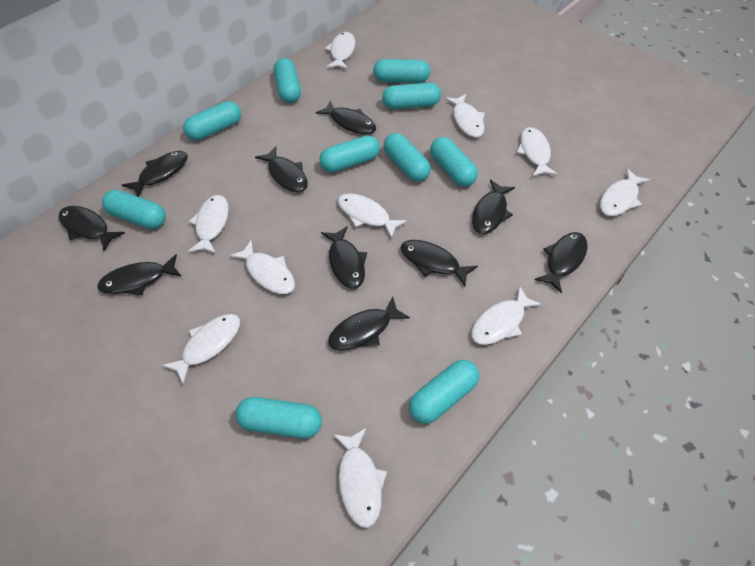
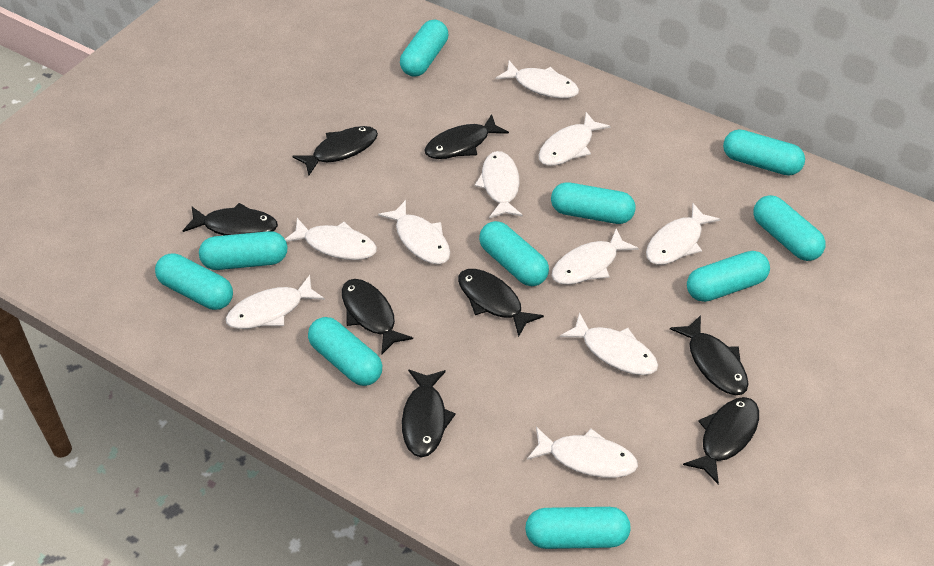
black fish: 10 -> 8

